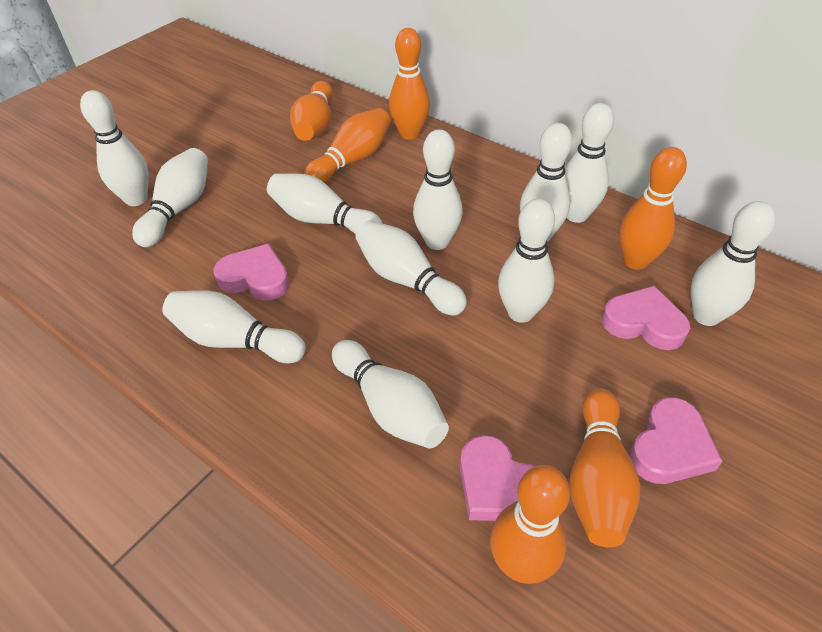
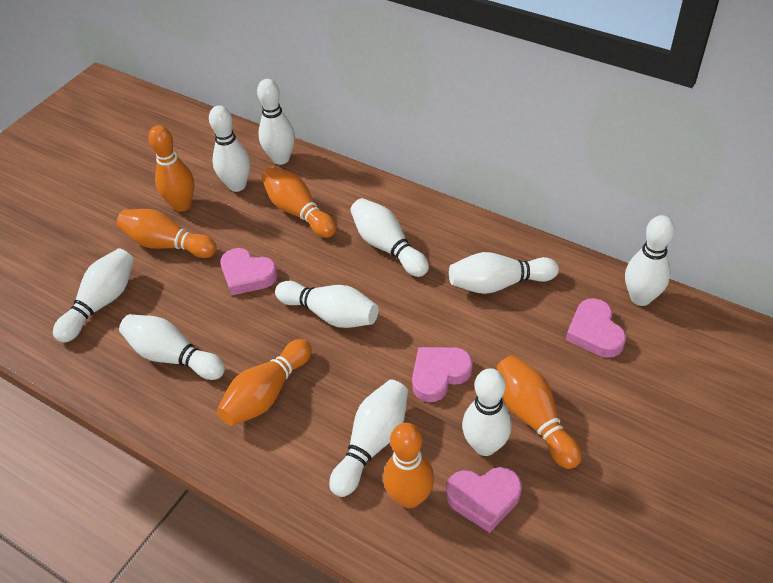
white bowling pin: 11 -> 10

